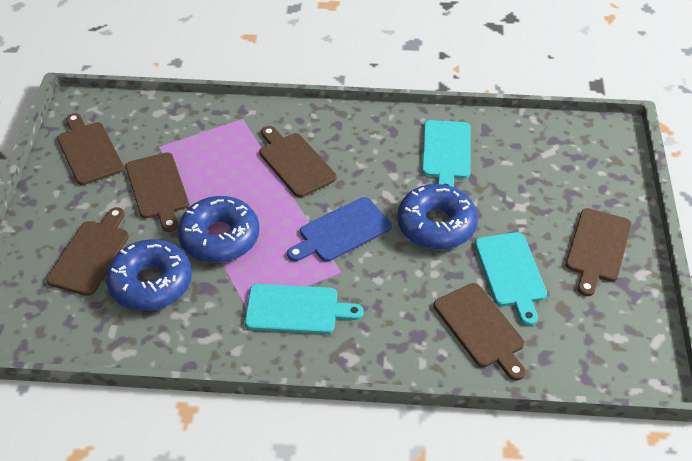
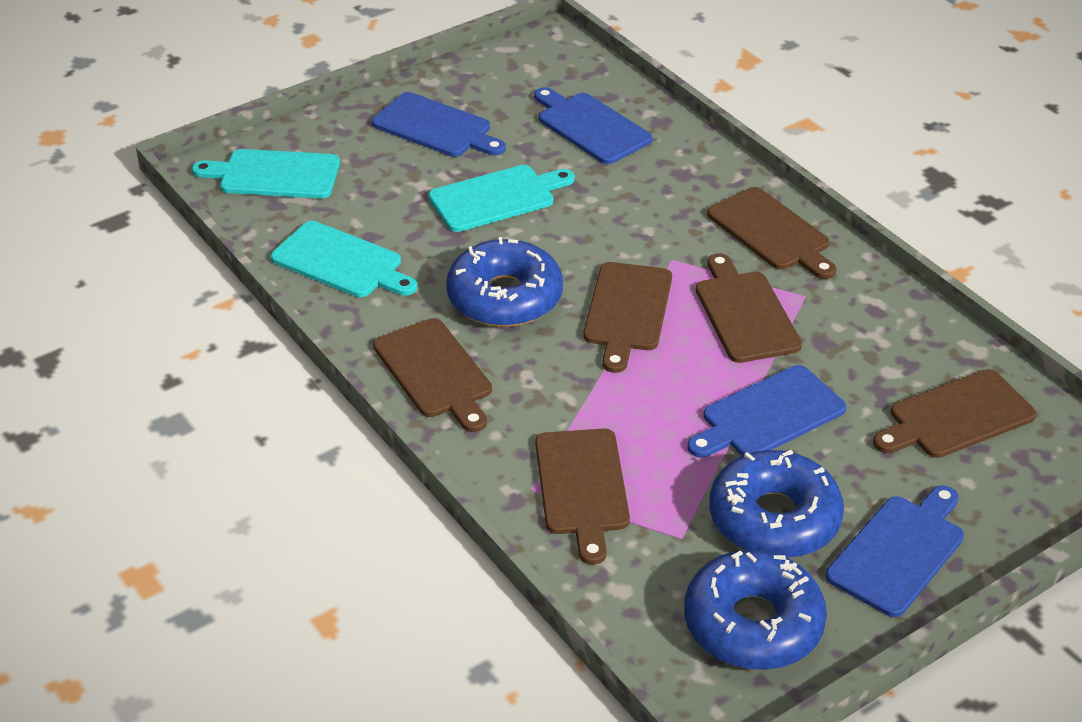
blue cutting board: 1 -> 4

